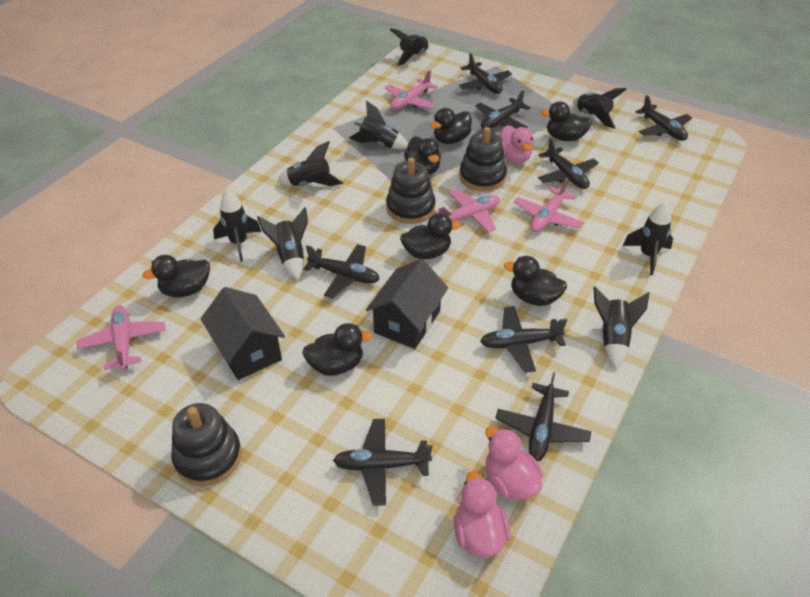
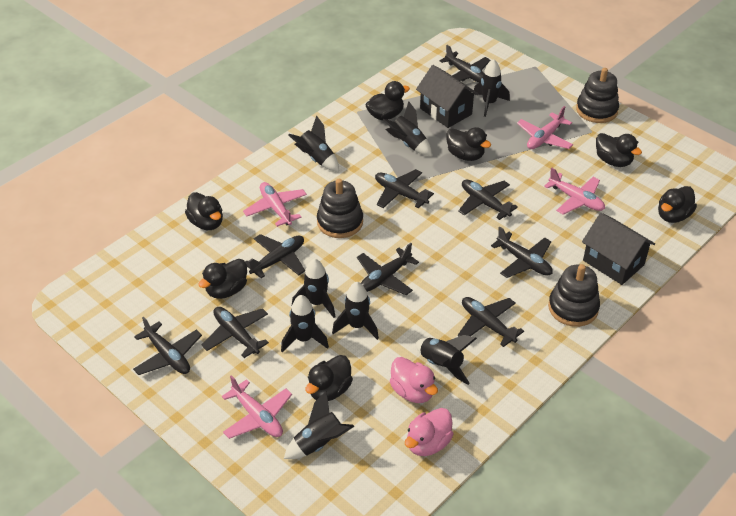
black plane: 8 -> 9
pink duck: 3 -> 2

